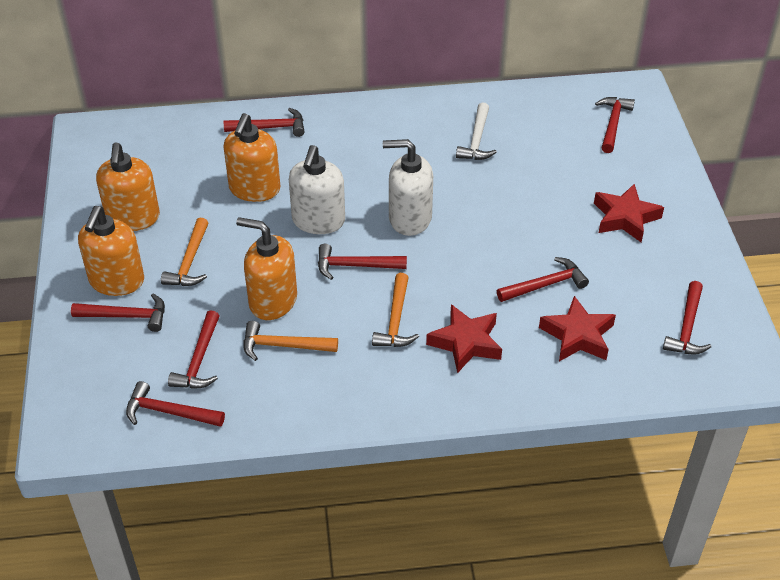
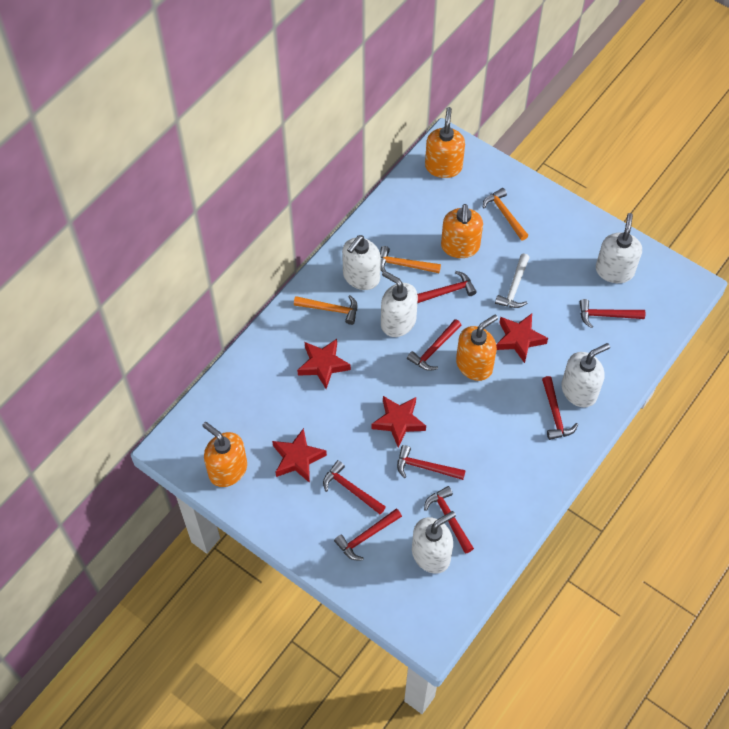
red star: 3 -> 4
white soap dispenser: 2 -> 5

